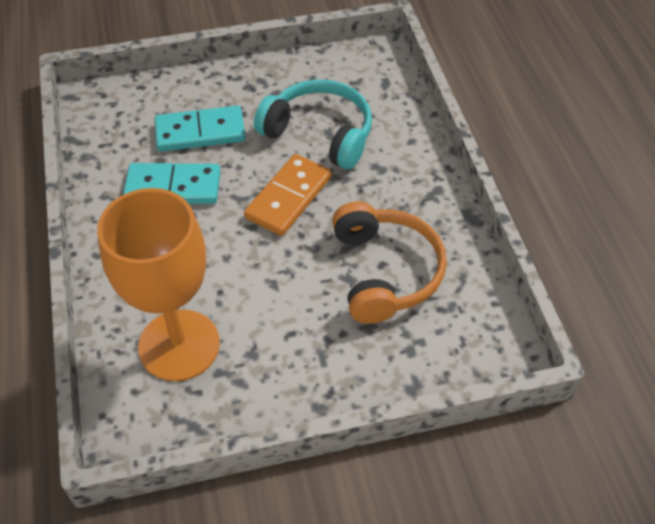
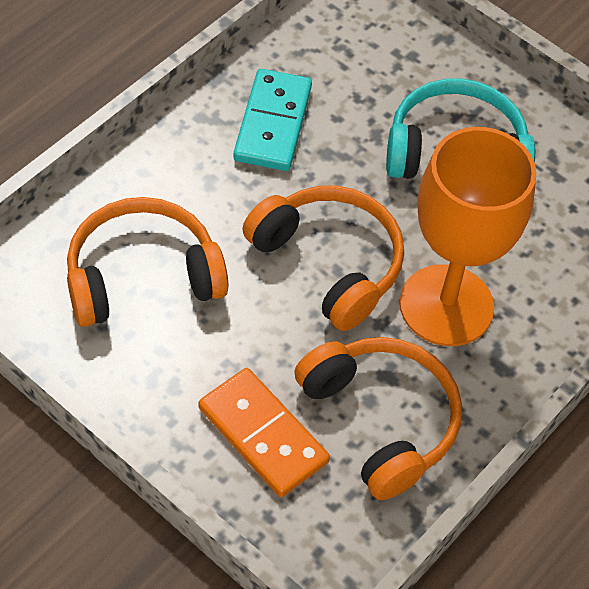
orange headphones: 1 -> 3
turquoise domino: 2 -> 1

